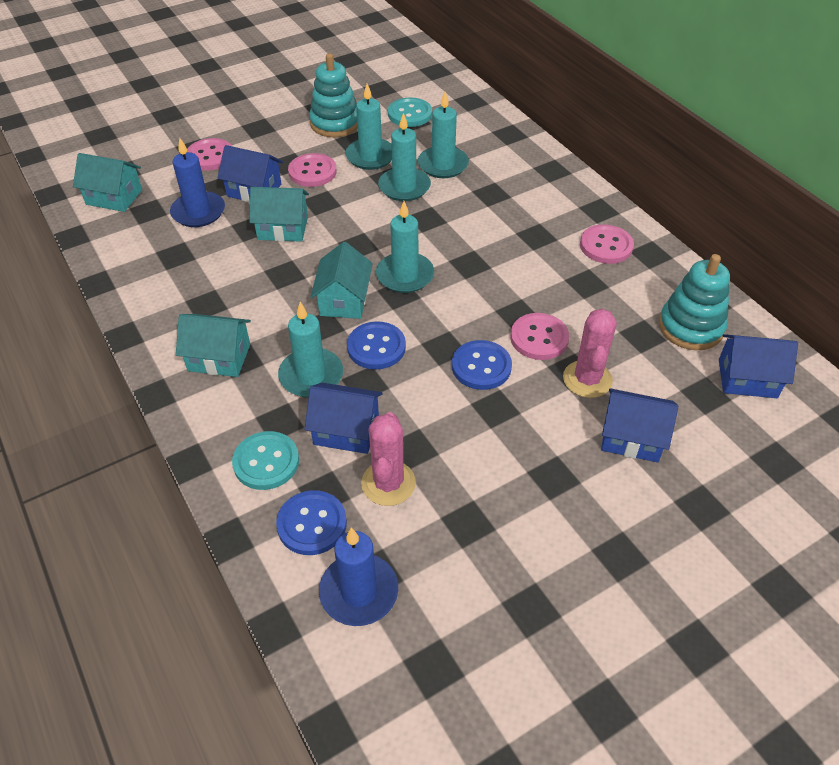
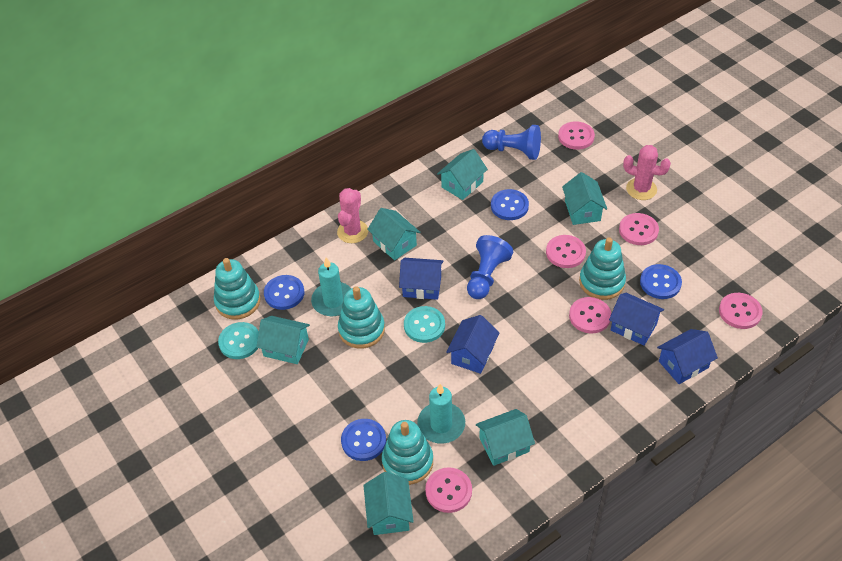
blue button: 3 -> 4
blue candle: 2 -> 0
blue pawn: 0 -> 2
pink button: 4 -> 6
turquoise candle: 5 -> 2
turquoise house: 4 -> 6
turquoise stacking toy: 2 -> 4

